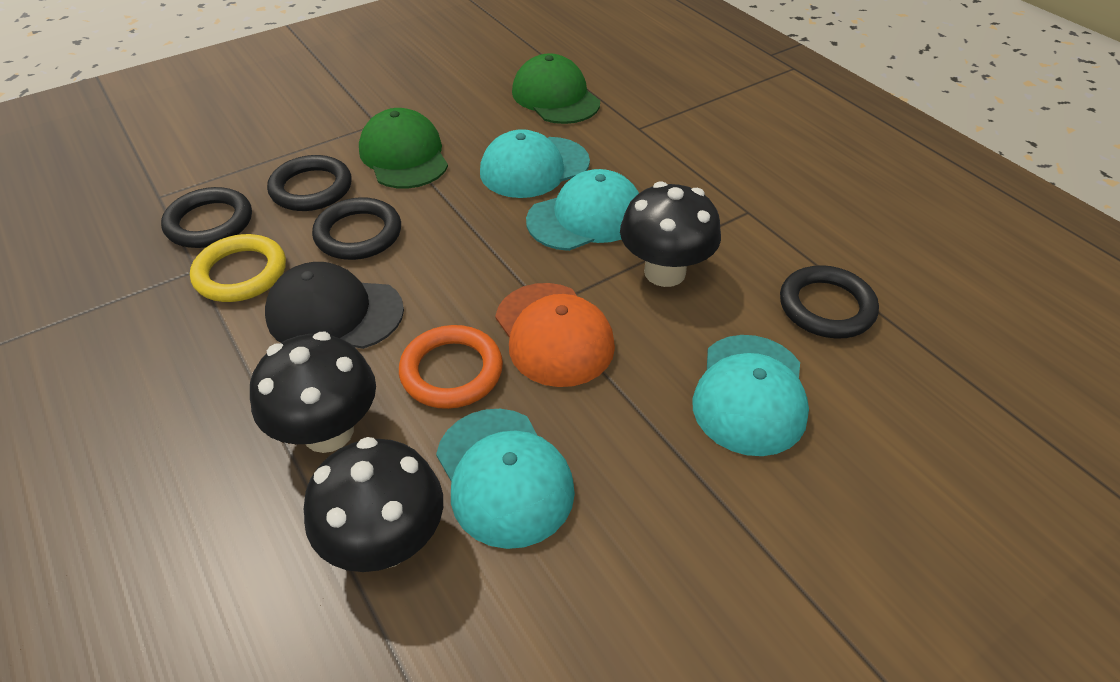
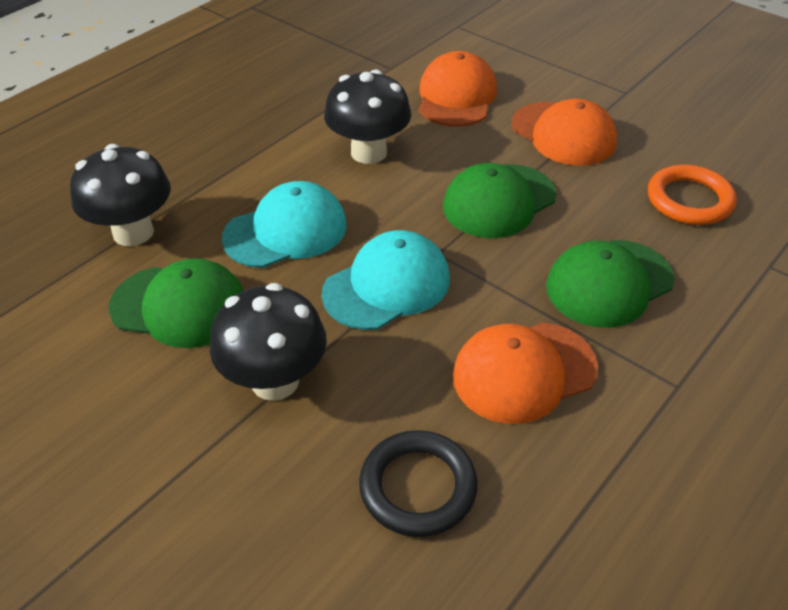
black cap: 1 -> 0
black ring: 4 -> 1
green cap: 2 -> 3
orange cap: 1 -> 3
turquoise cap: 4 -> 2
yellow ring: 1 -> 0

